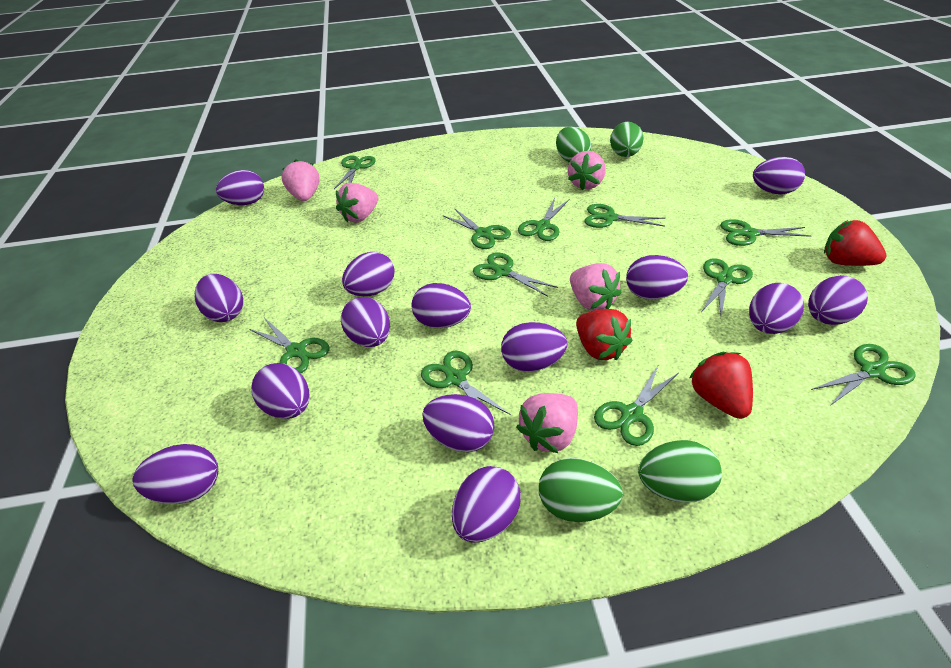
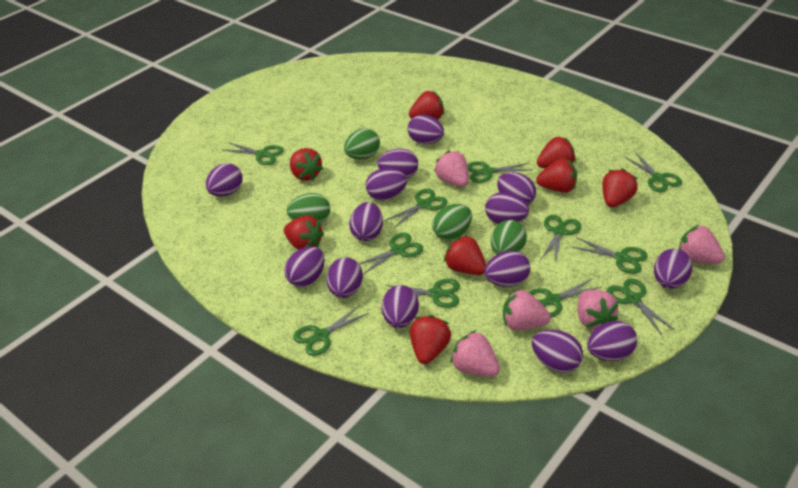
red strawberry: 3 -> 8

